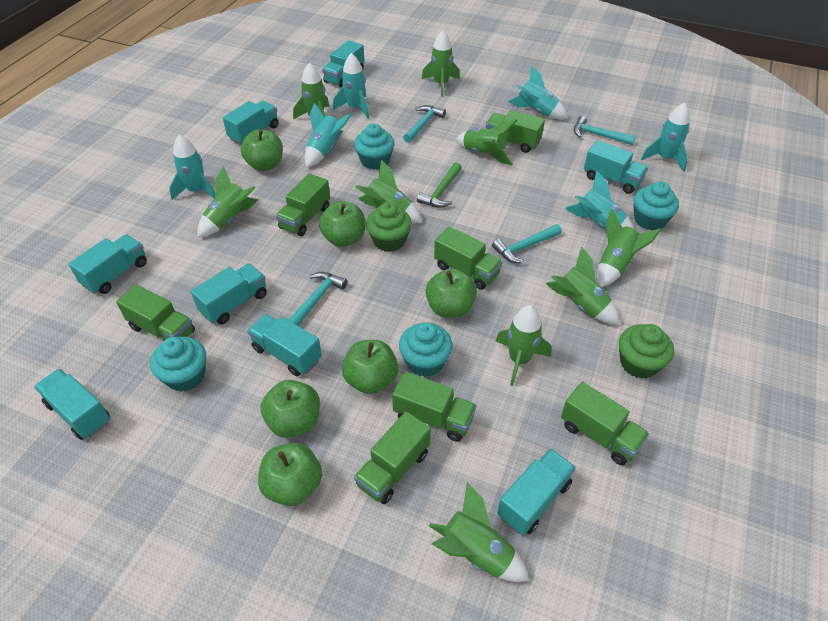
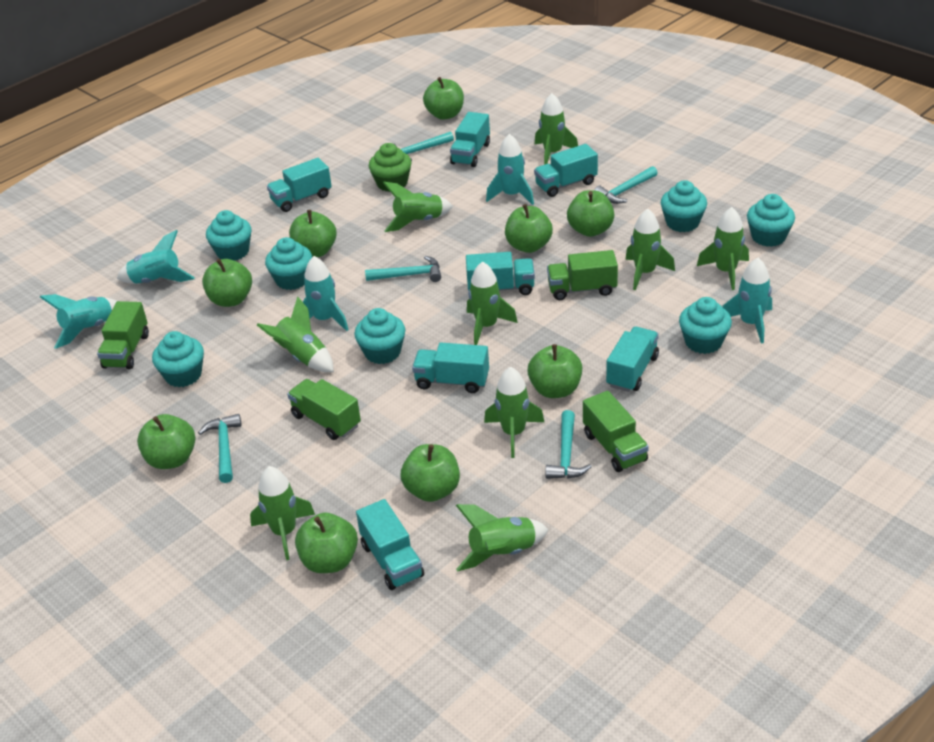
green apple: 6 -> 9
green cupcake: 2 -> 1
green hammer: 1 -> 0
green truck: 7 -> 4
turquoise cupcake: 4 -> 7
turquoise hammer: 4 -> 5
turquoise rocket: 6 -> 5
turquoise truck: 8 -> 7

